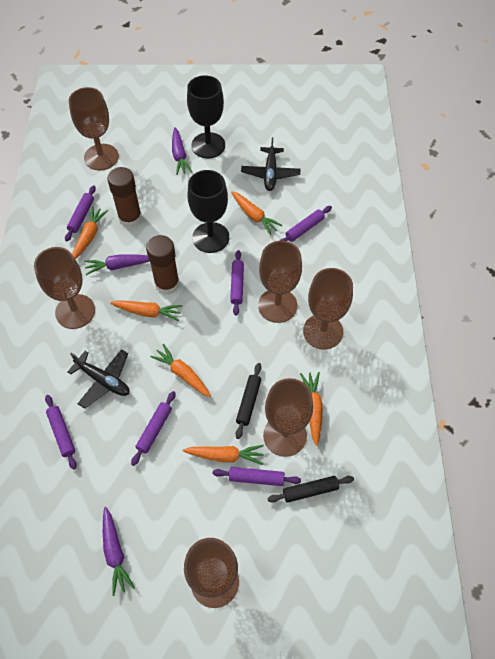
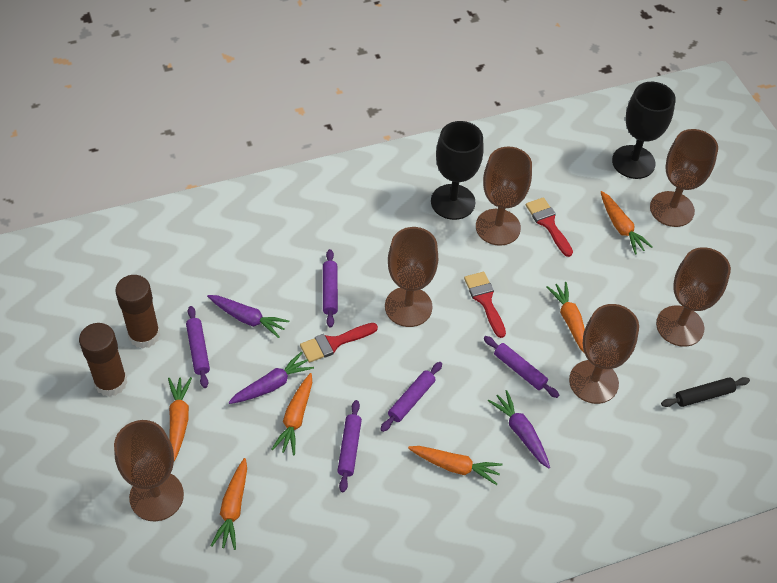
black plane: 2 -> 0
black rolling pin: 2 -> 1
purple rolling pin: 6 -> 5
red brush: 0 -> 3

